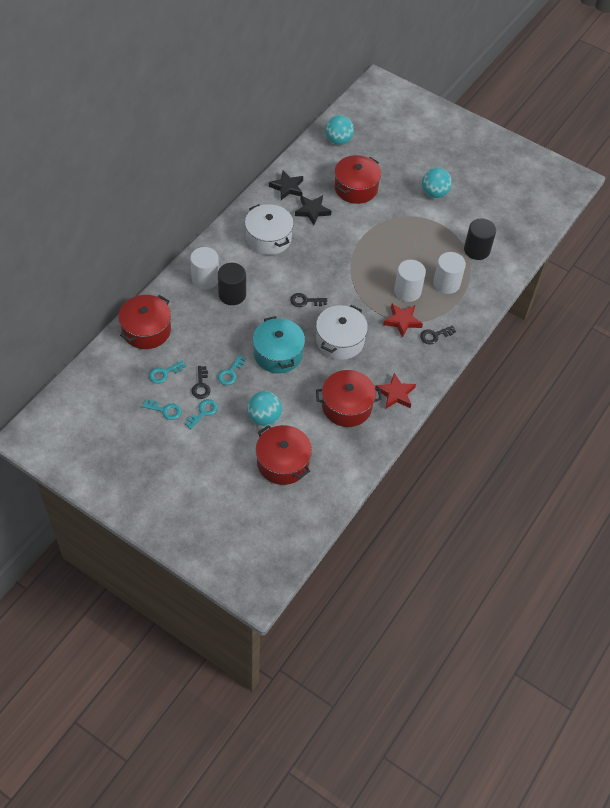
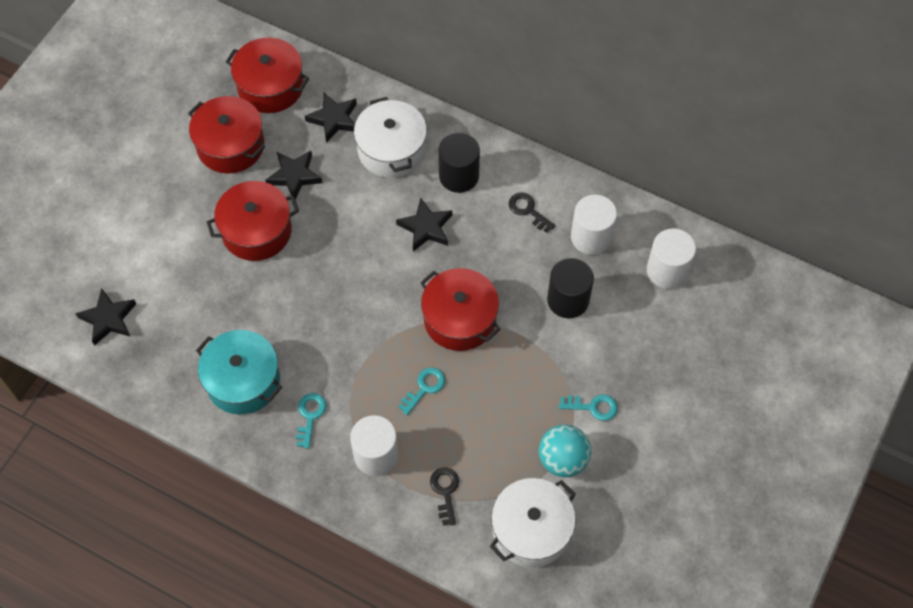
black key: 3 -> 2
black star: 2 -> 4
red star: 2 -> 0
turquoise ball: 3 -> 1
turquoise key: 4 -> 3

